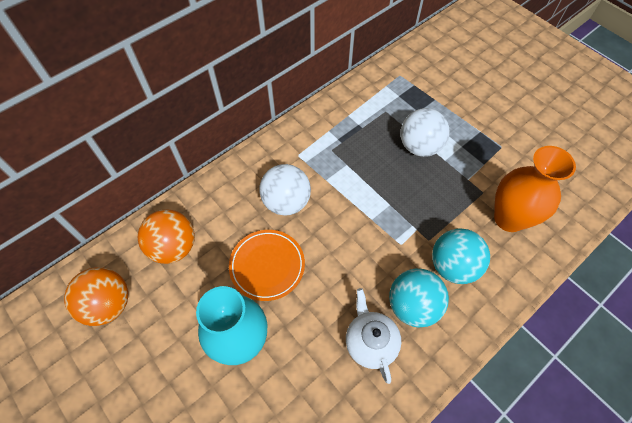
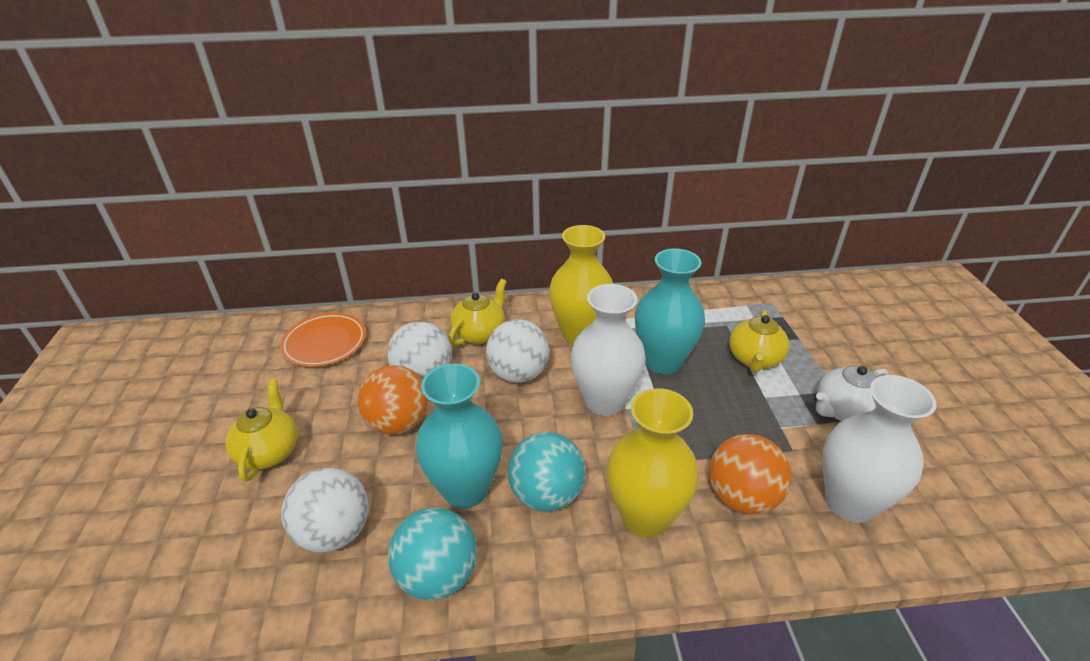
orange vase: 1 -> 0
turquoise vase: 1 -> 2
white ball: 2 -> 3
white vase: 0 -> 2
yellow teapot: 0 -> 3
yellow vase: 0 -> 2

